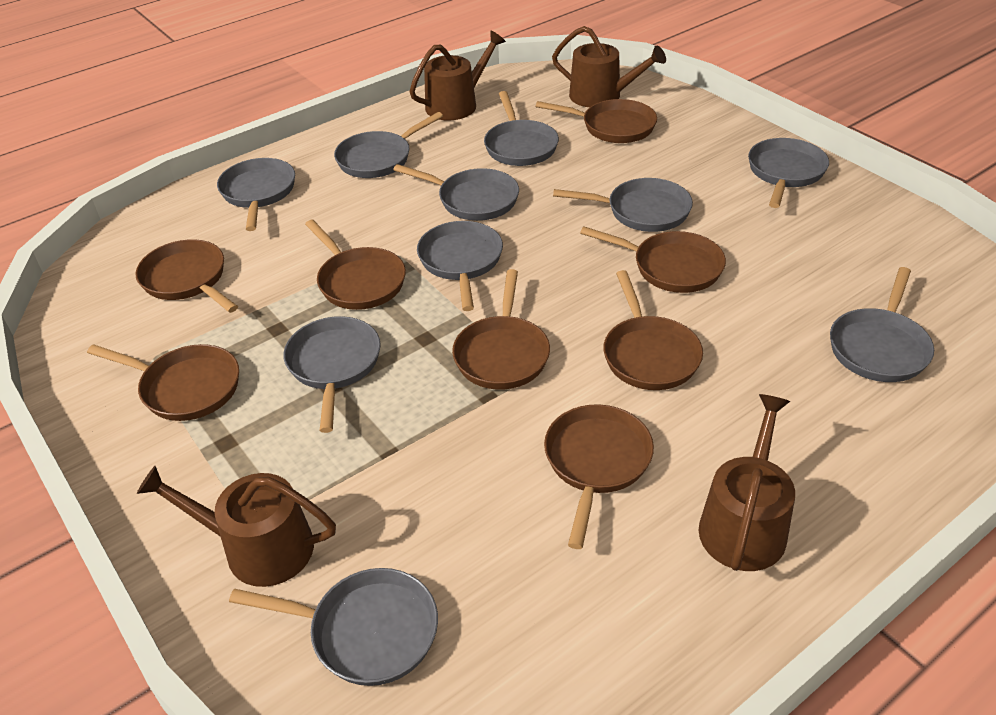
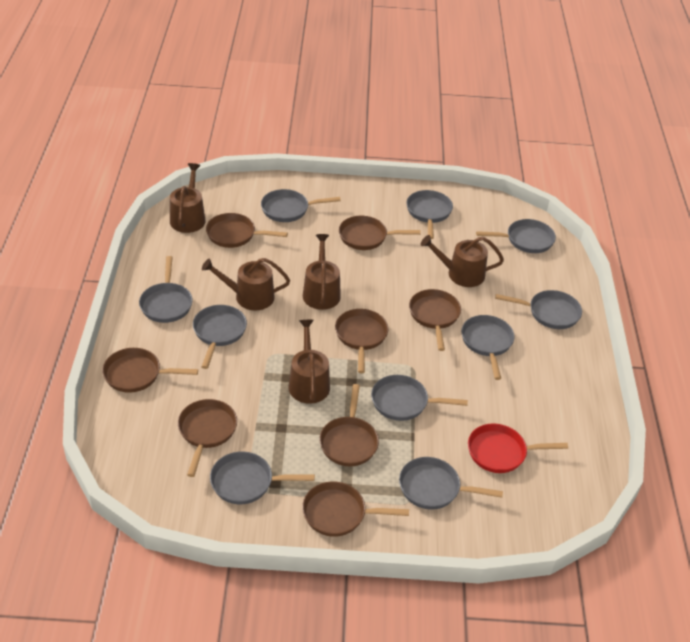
brown watering can: 4 -> 5
red pan: 0 -> 1

